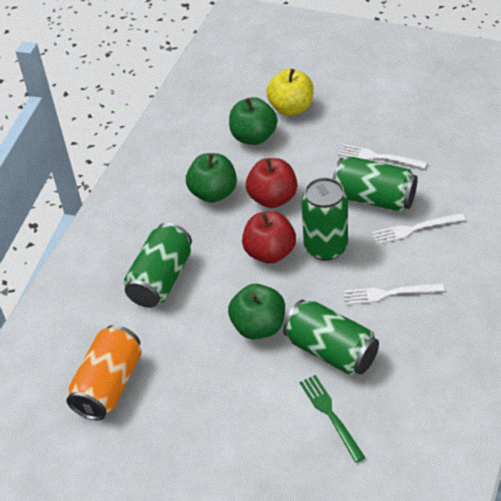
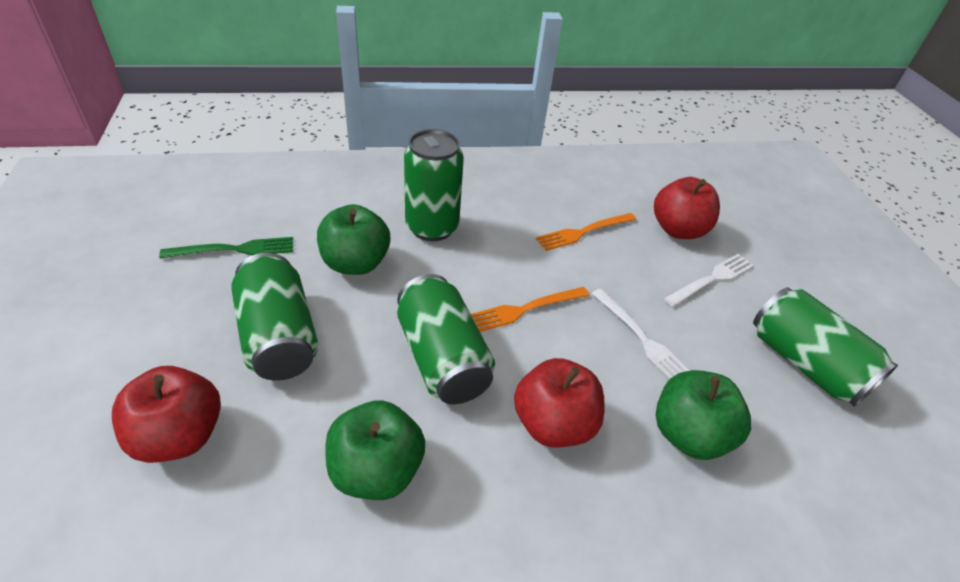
orange can: 1 -> 0
orange fork: 0 -> 2
red apple: 2 -> 3
white fork: 3 -> 2
yellow apple: 1 -> 0

